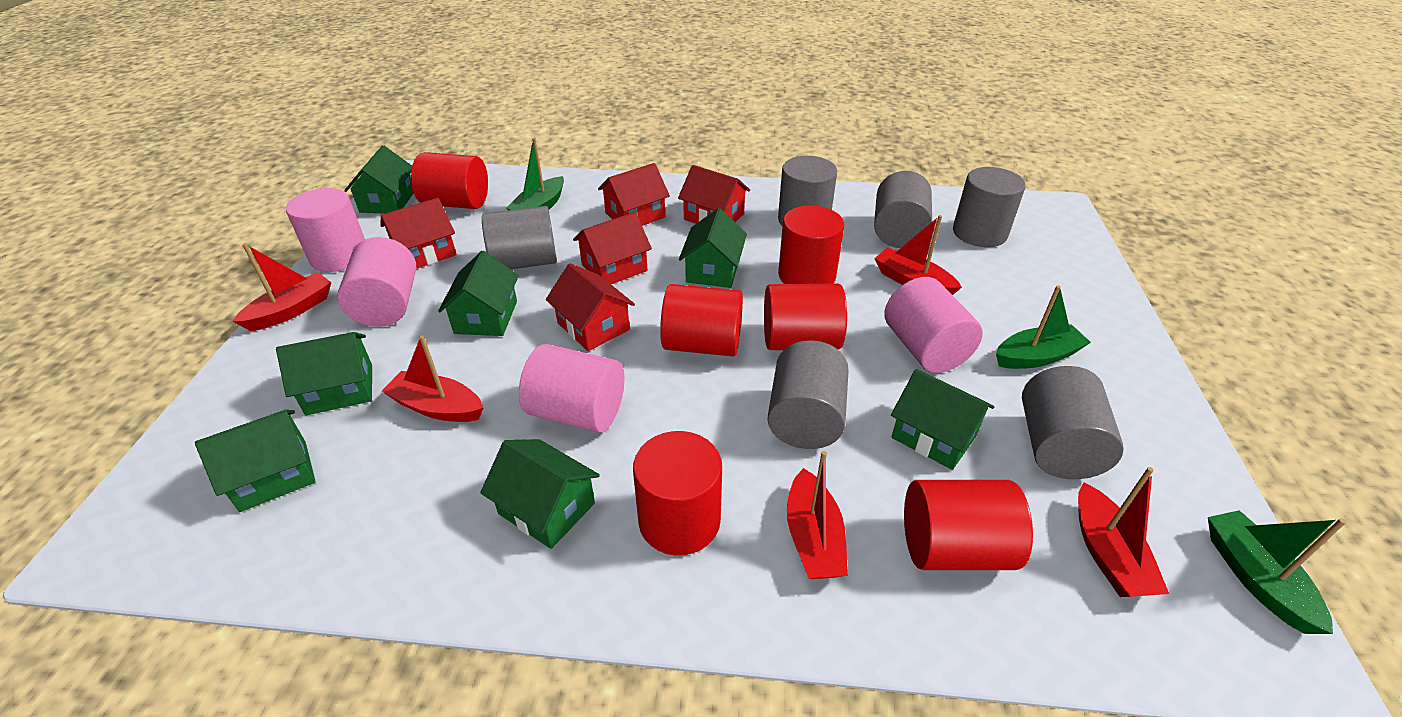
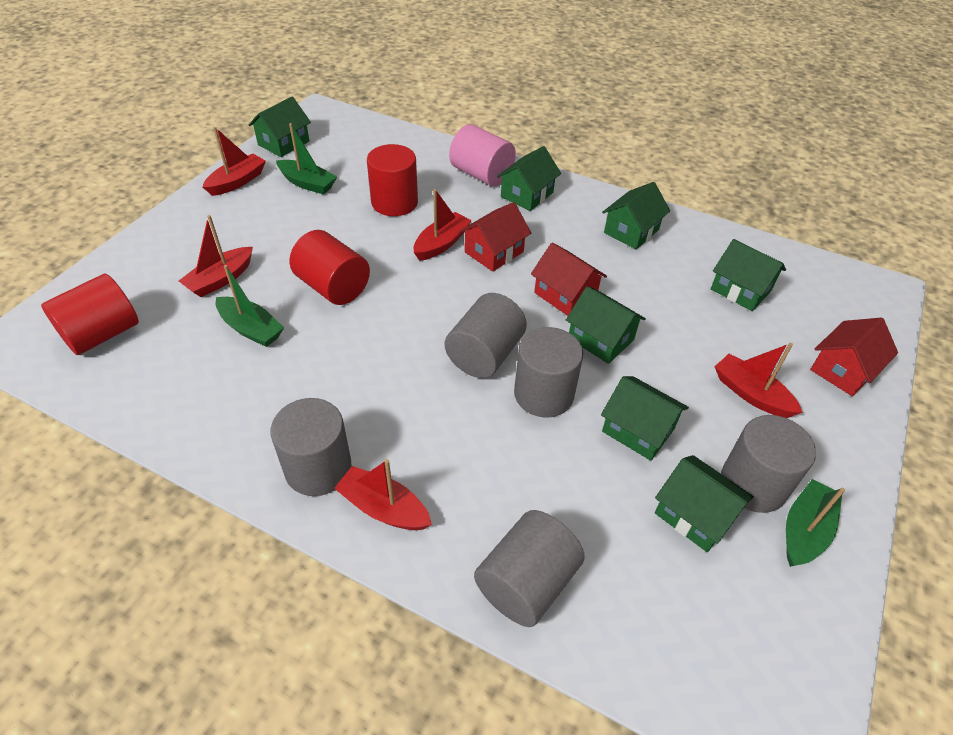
grey cylinder: 6 -> 5
pink cylinder: 4 -> 1
red cylinder: 6 -> 3
red house: 5 -> 3

